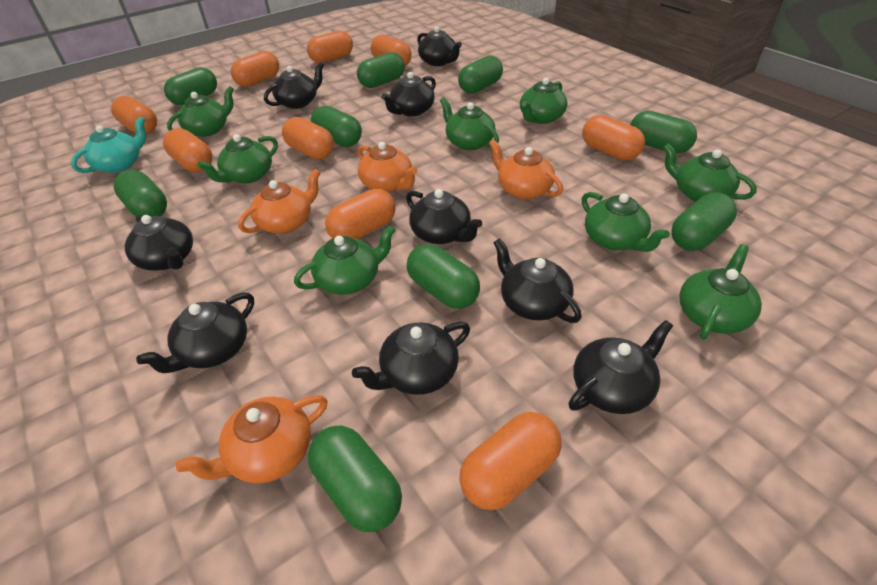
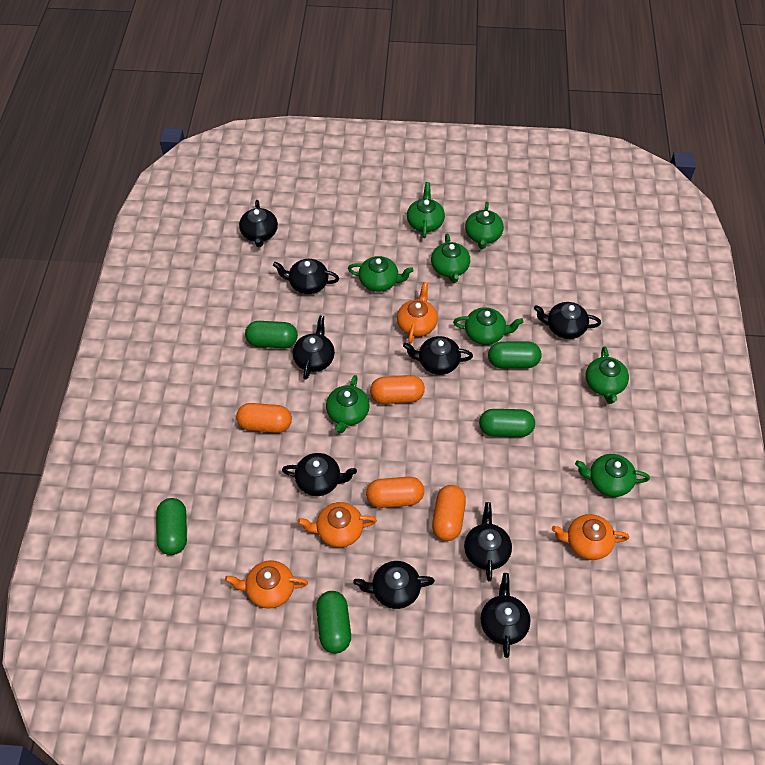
green capsule: 9 -> 5
orange capsule: 9 -> 4
turquoise teapot: 1 -> 0

